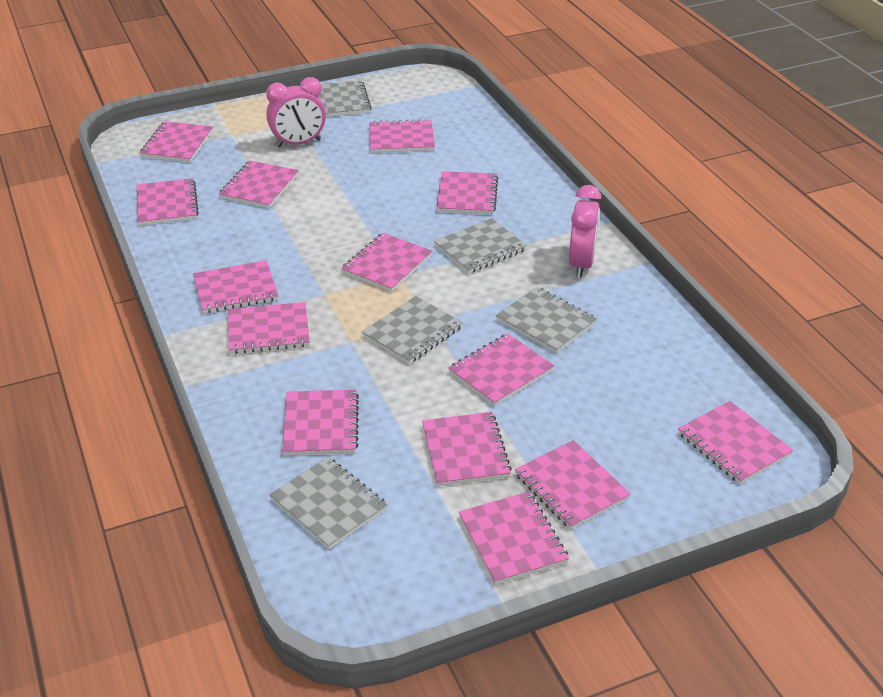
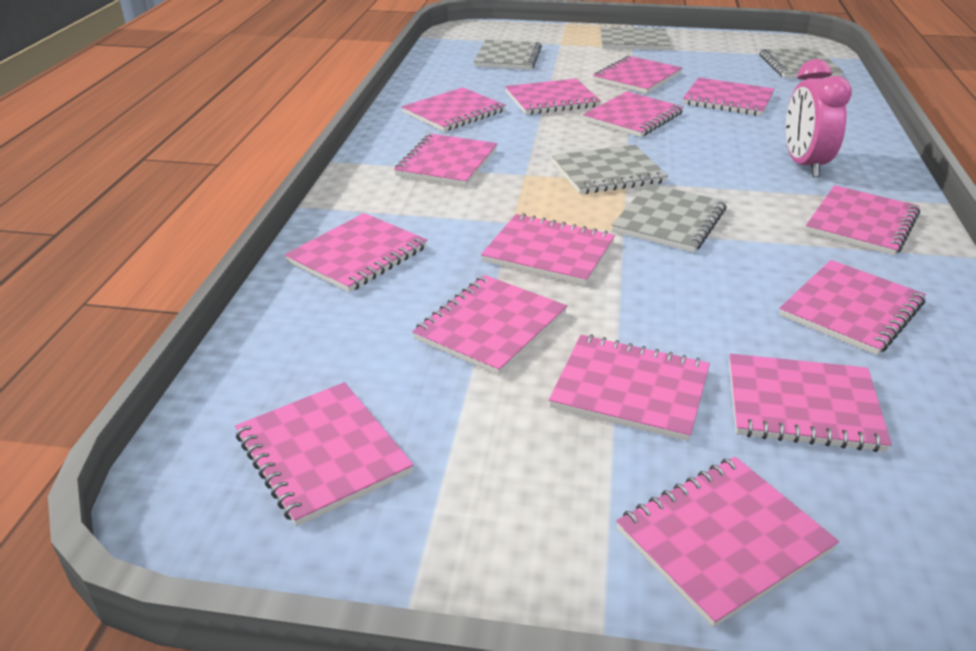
pink clock: 2 -> 1
pink notebook: 14 -> 15

